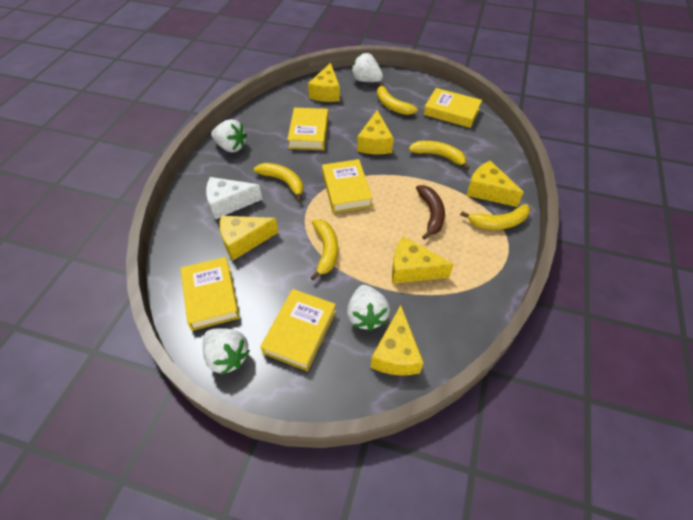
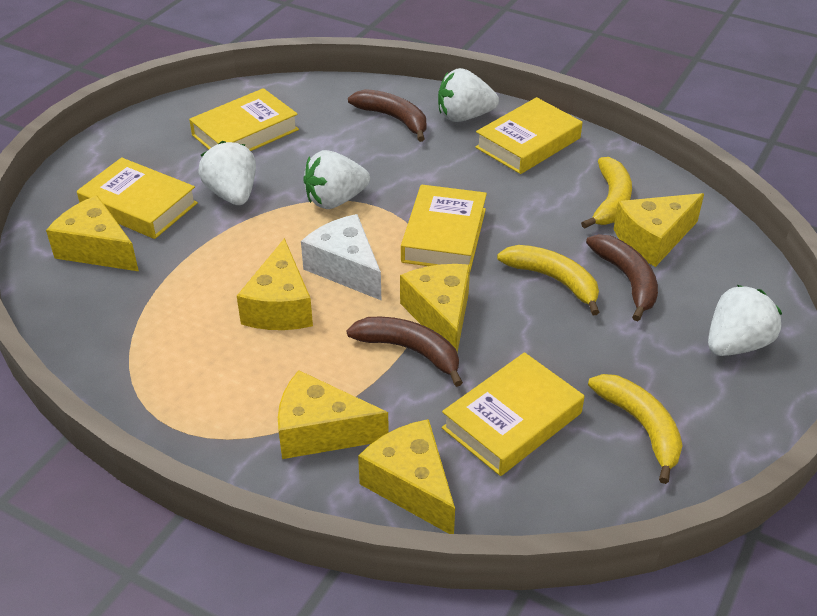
brown banana: 1 -> 3
yellow banana: 5 -> 3

